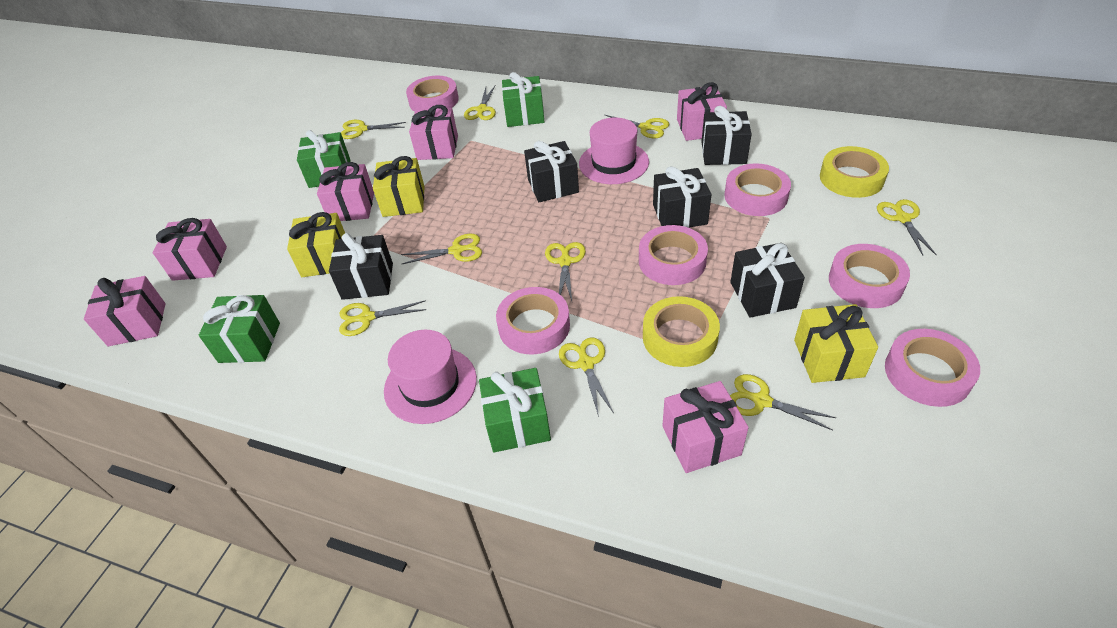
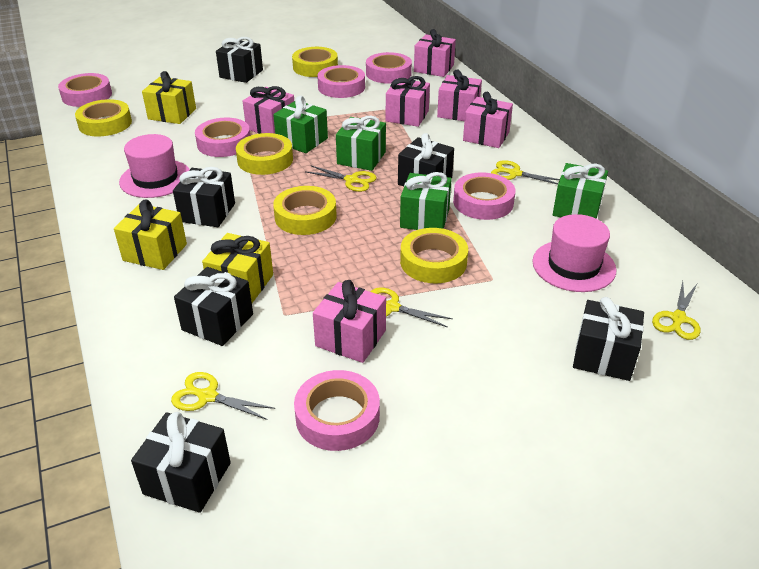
black gift: 5 -> 6
yellow scissors: 9 -> 5
yellow tape: 2 -> 5

